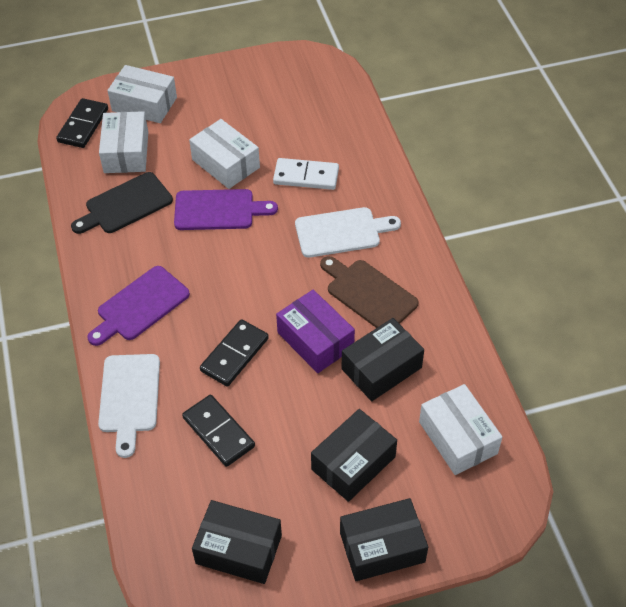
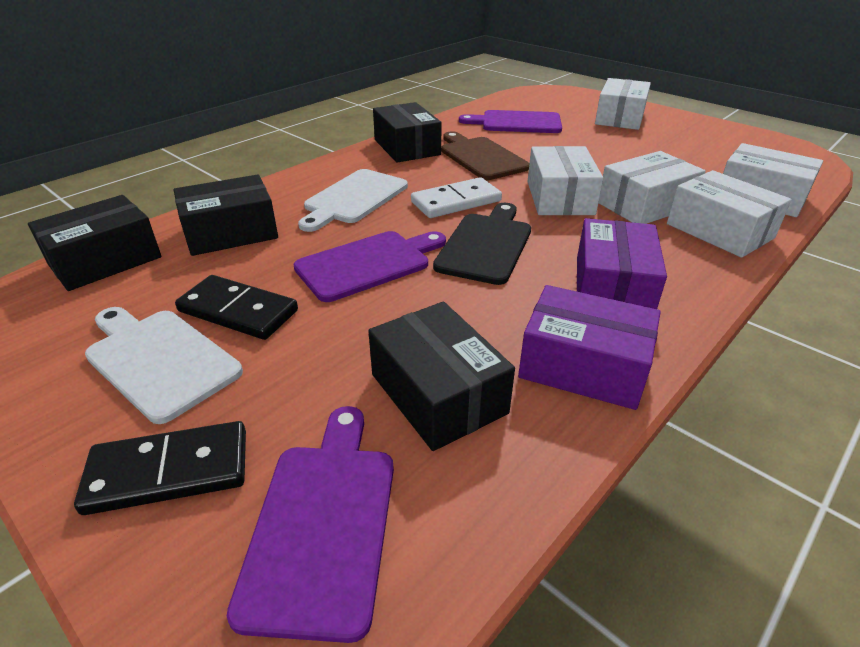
black domino: 3 -> 2
purple box: 1 -> 2
purple cutting board: 2 -> 3
white box: 4 -> 5

